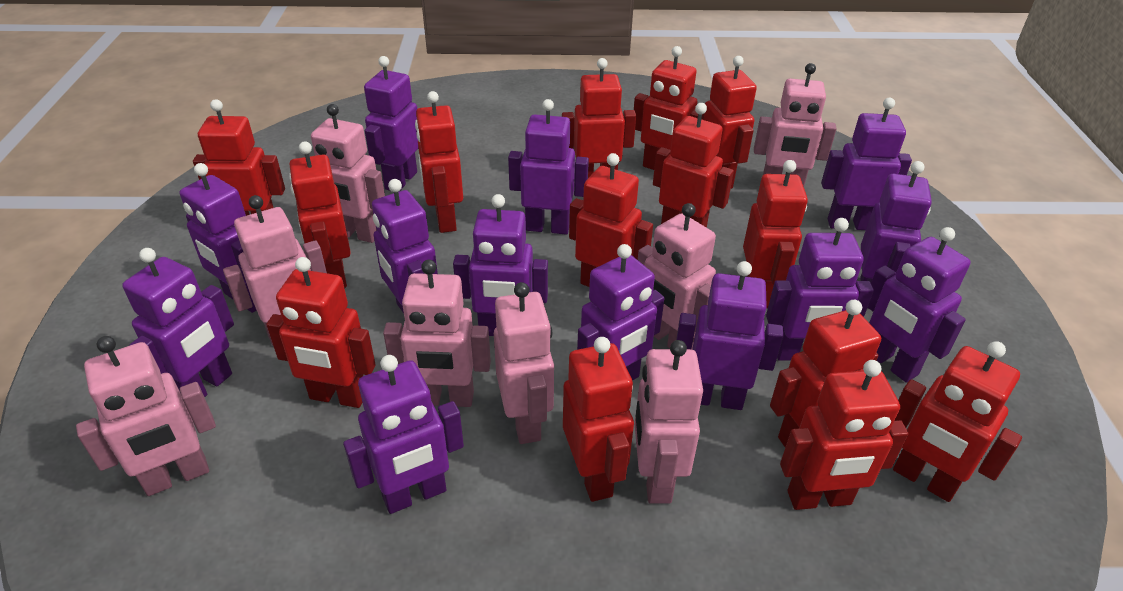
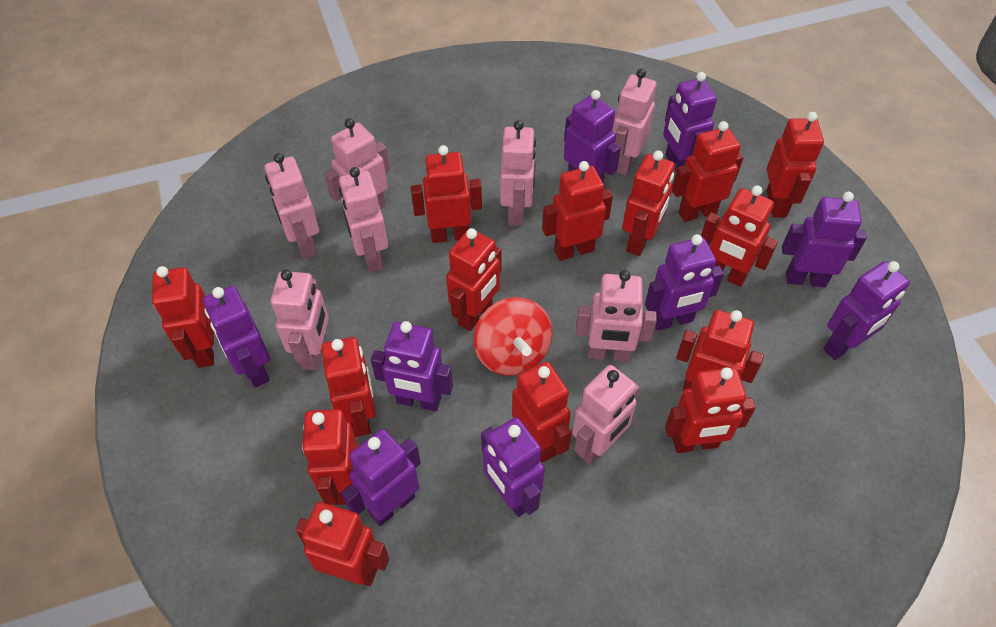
purple robot: 13 -> 9
red spinning top: 0 -> 1

